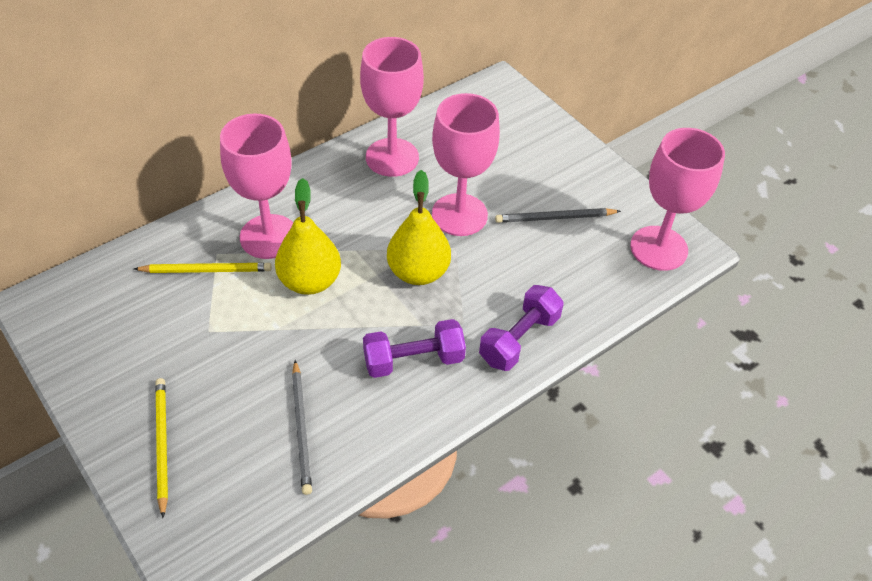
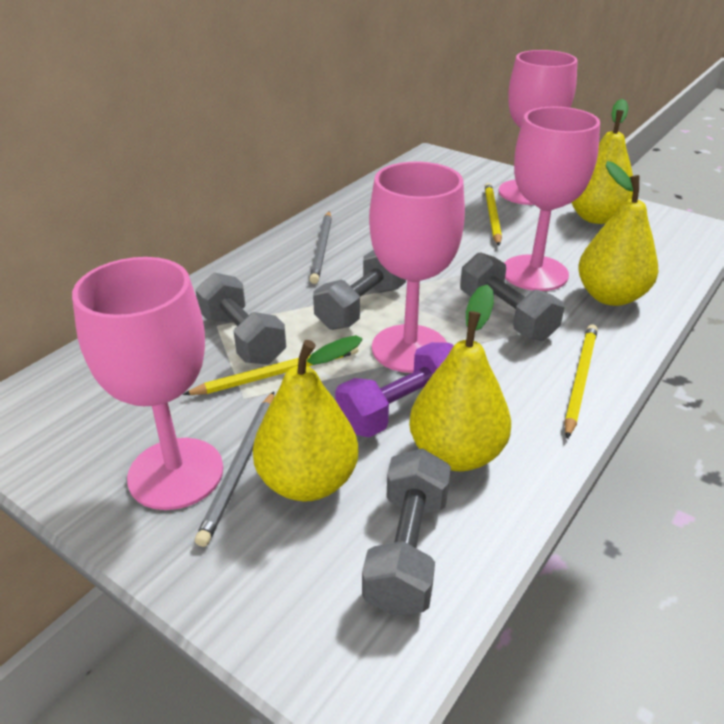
grey dumbbell: 0 -> 4
purple dumbbell: 2 -> 1
yellow pear: 2 -> 4
yellow pencil: 2 -> 3

